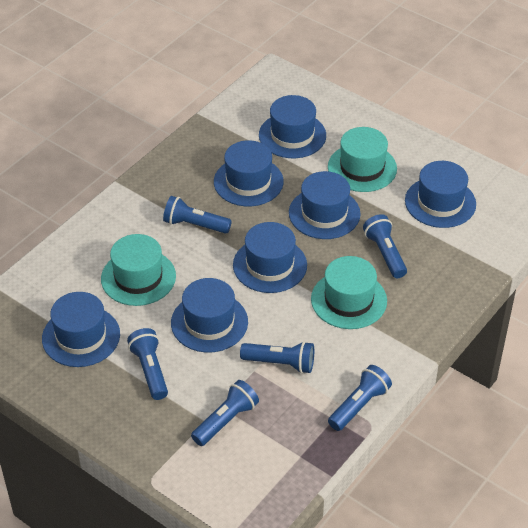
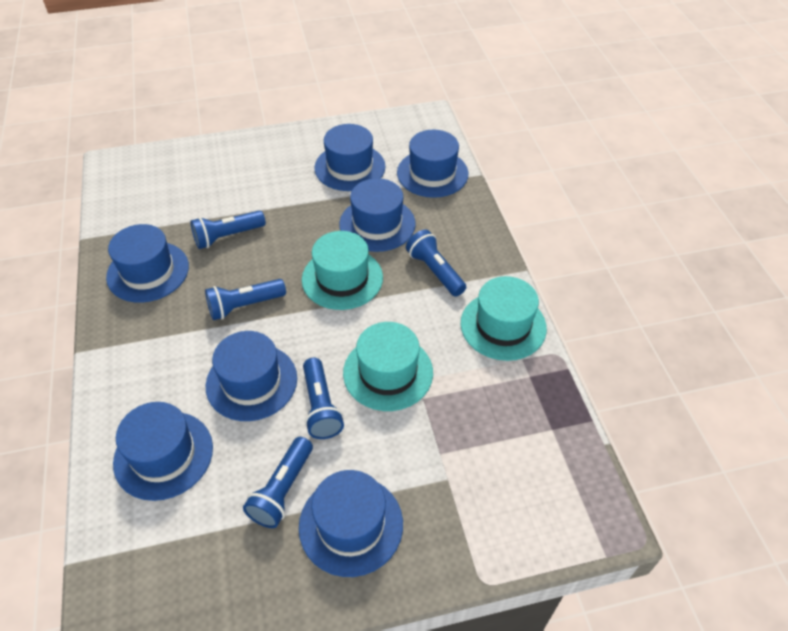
blue flashlight: 6 -> 5

